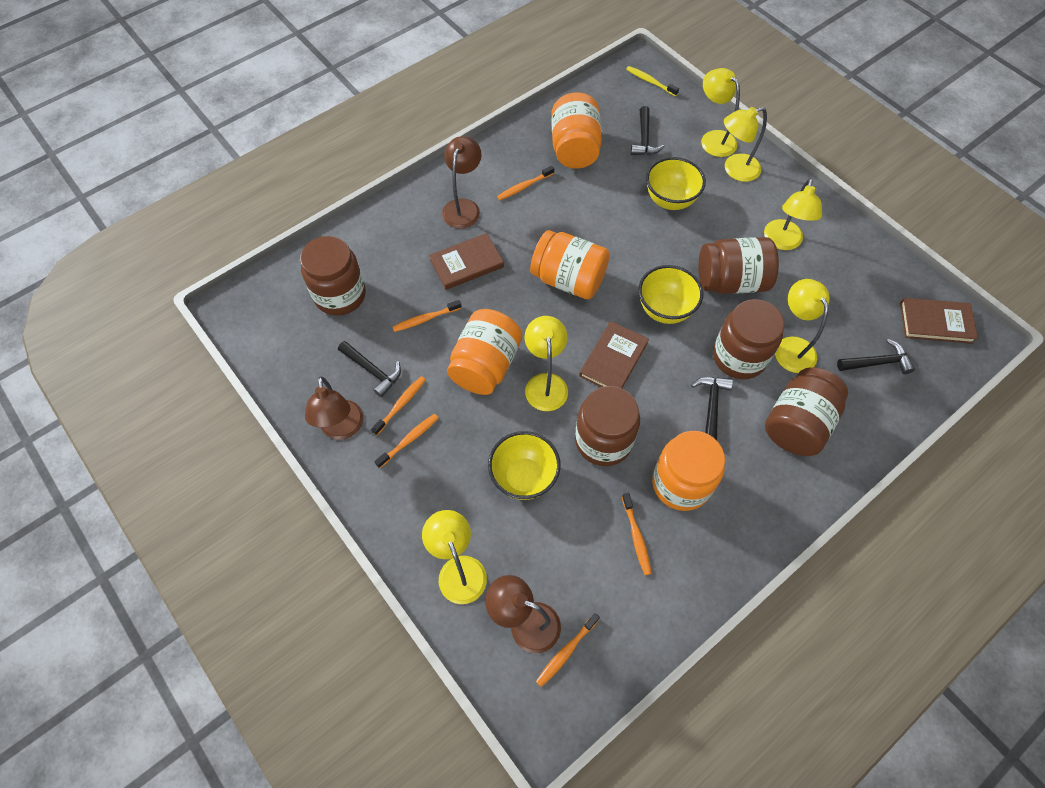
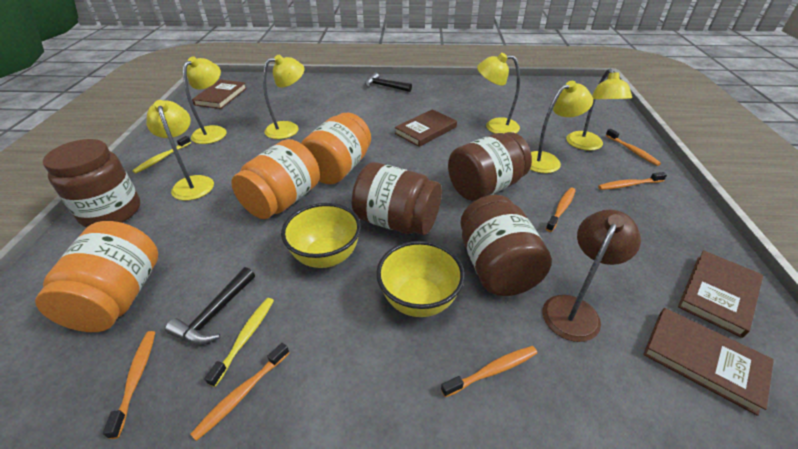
black hammer: 4 -> 2
brown book: 3 -> 4
brown jar: 5 -> 4
brown lamp: 3 -> 1
orange jar: 4 -> 3
yellow bowl: 3 -> 2
yellow toothbrush: 1 -> 2

